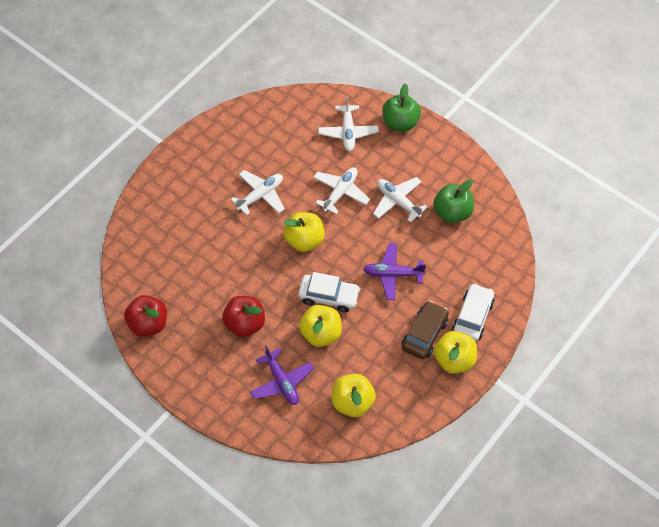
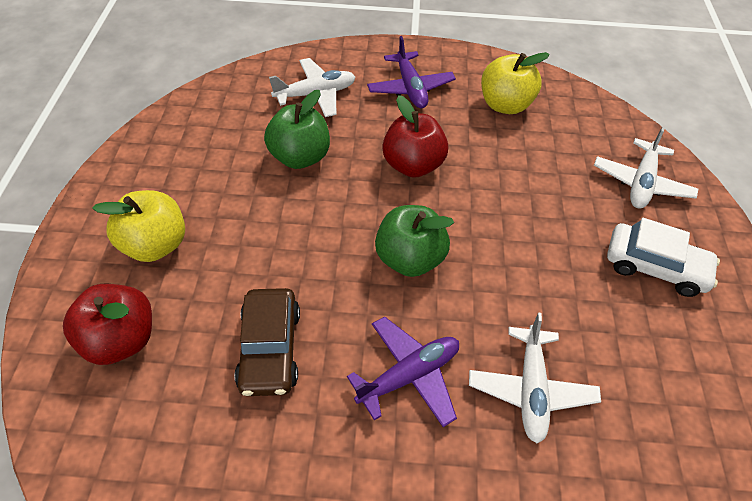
white car: 2 -> 1
white plane: 4 -> 3
yellow apple: 4 -> 2

